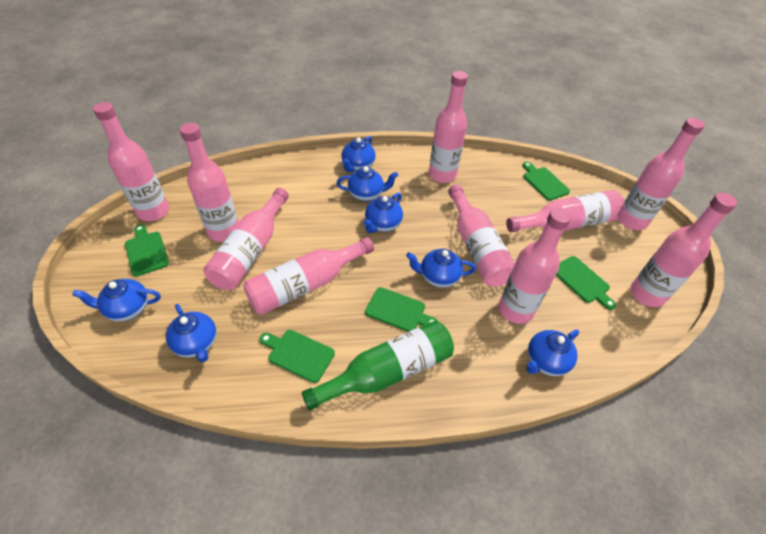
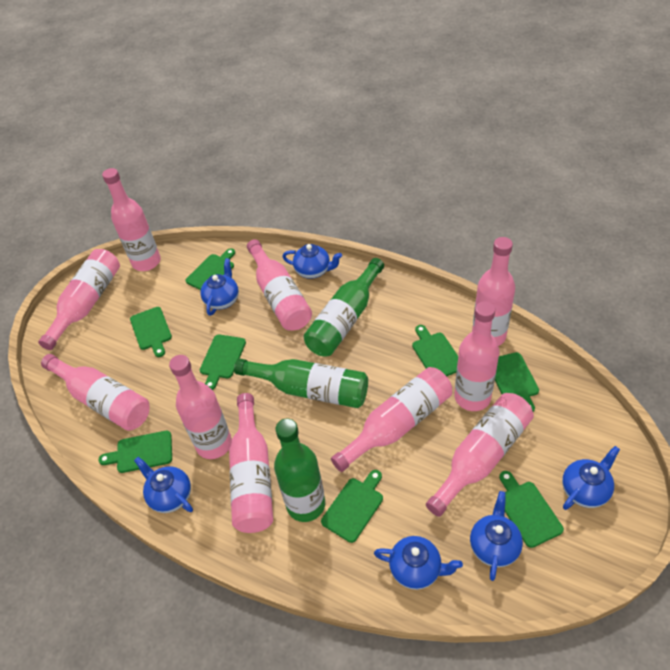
blue teapot: 7 -> 6
green bottle: 1 -> 3
green cutting board: 5 -> 8

